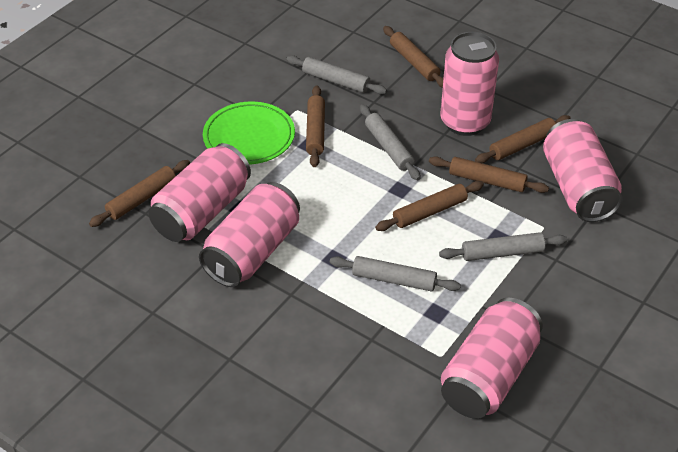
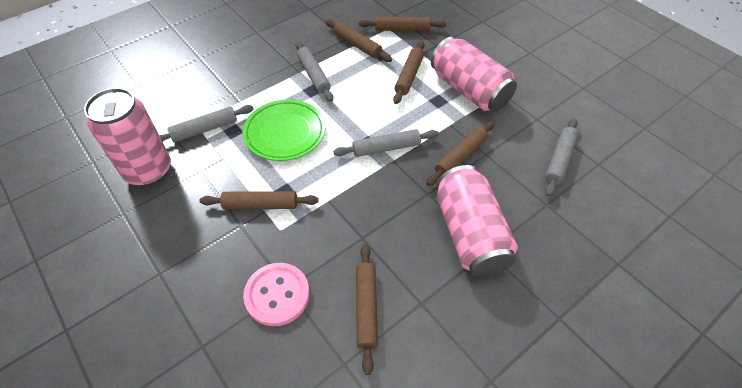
pink button: 0 -> 1
pink can: 5 -> 3

